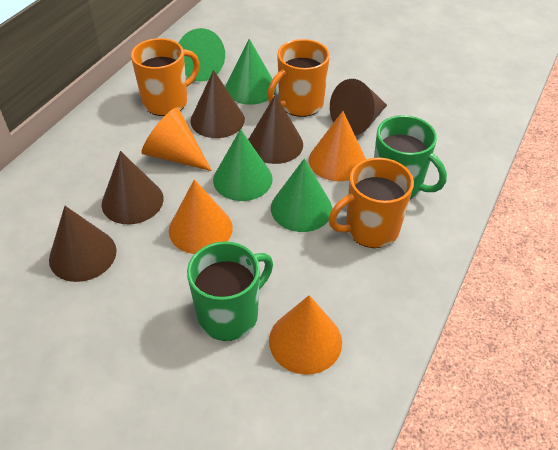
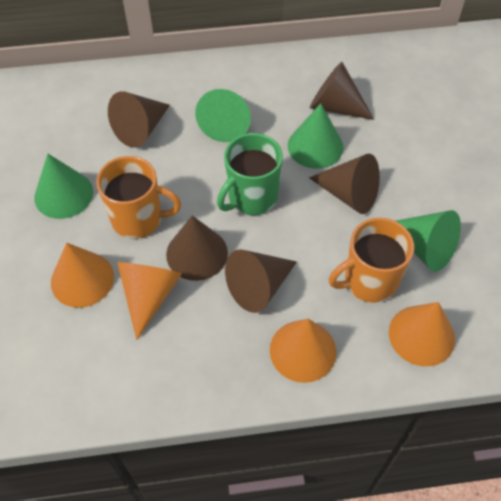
green mug: 2 -> 1
orange mug: 3 -> 2

